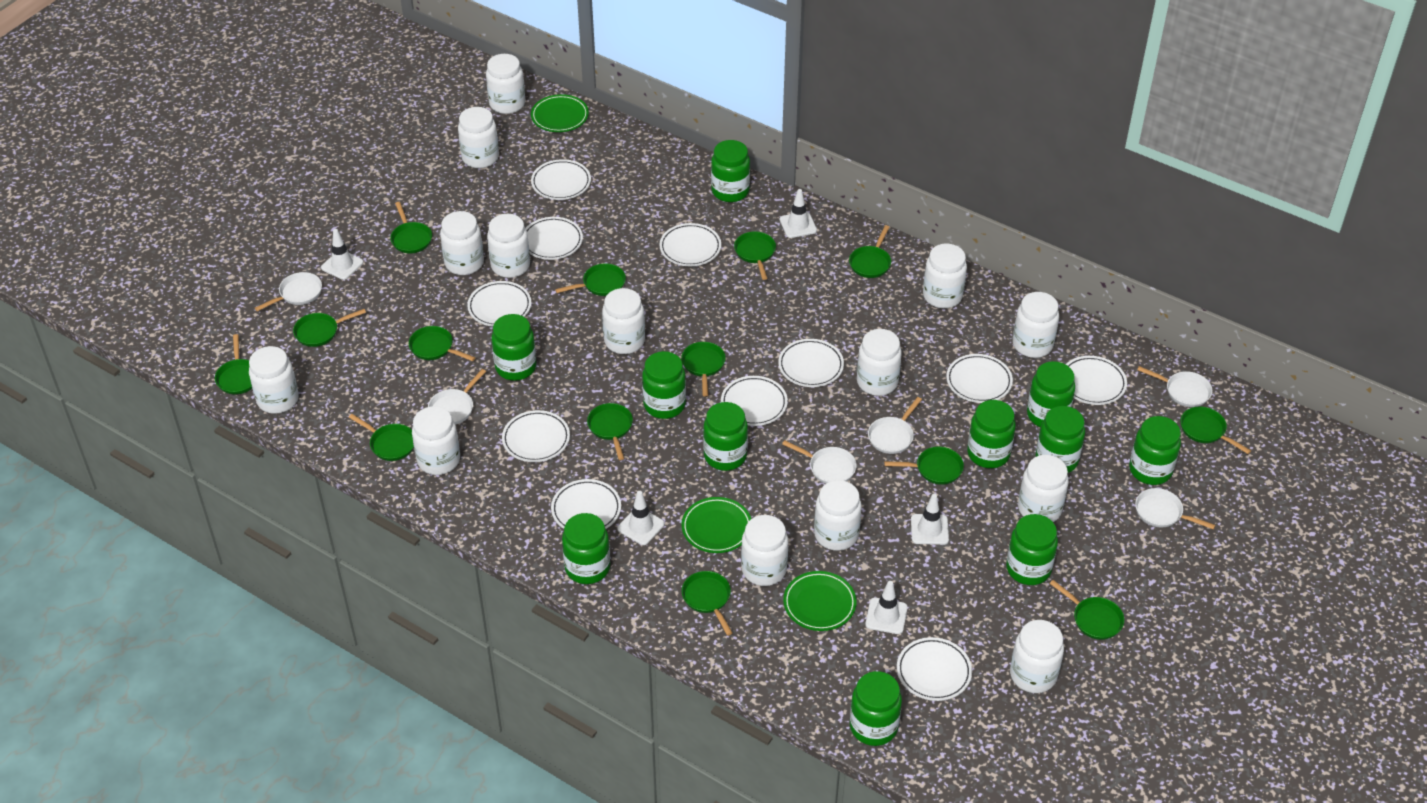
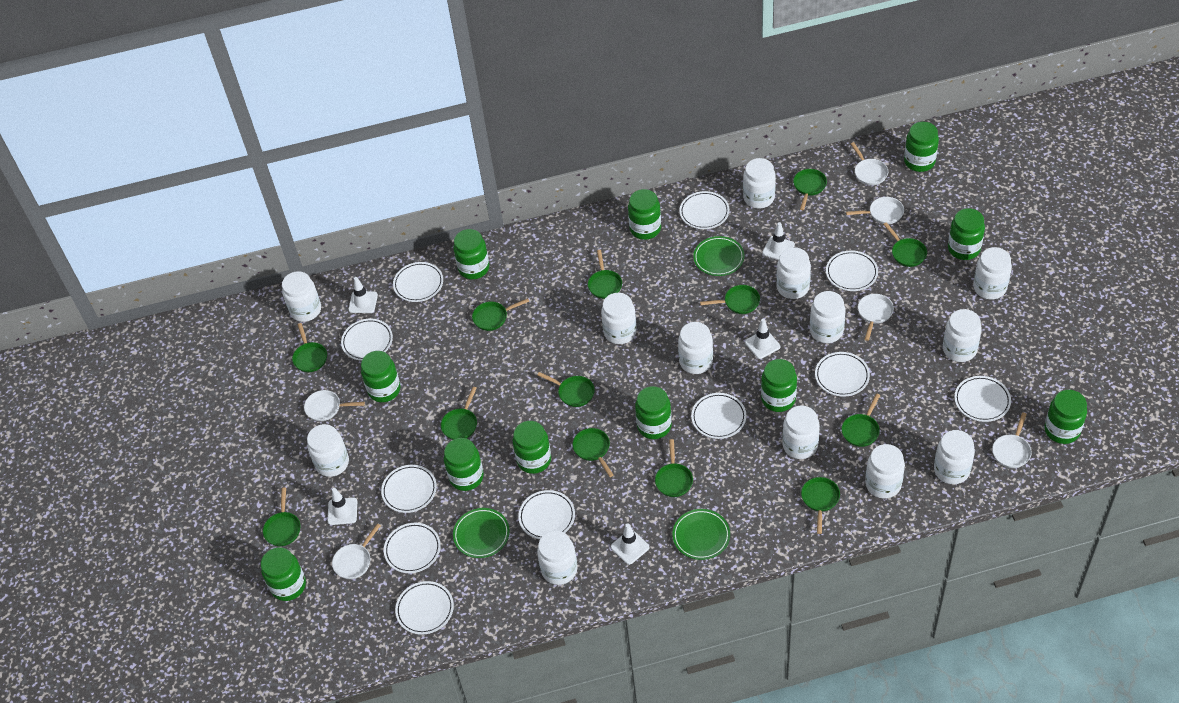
green pan: 14 -> 13
white jar: 14 -> 13

